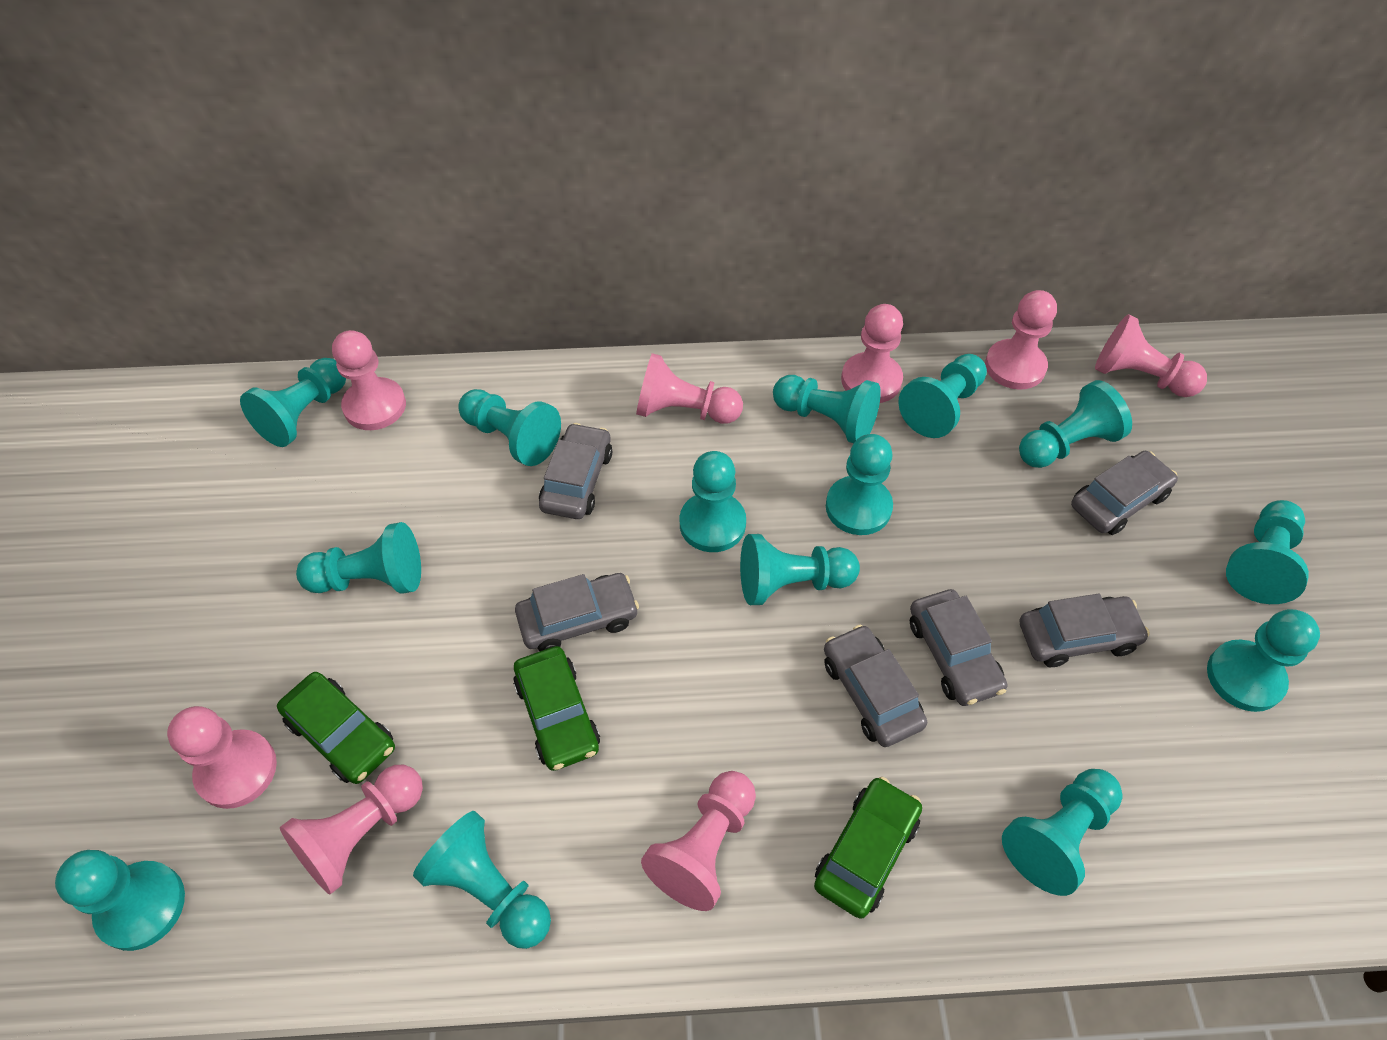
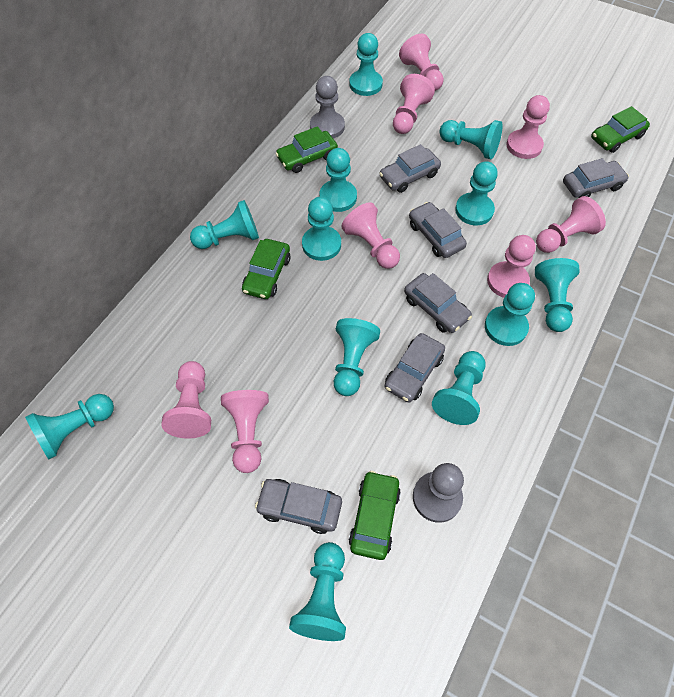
green car: 3 -> 4
grey pawn: 0 -> 2
turquoise pawn: 14 -> 12

